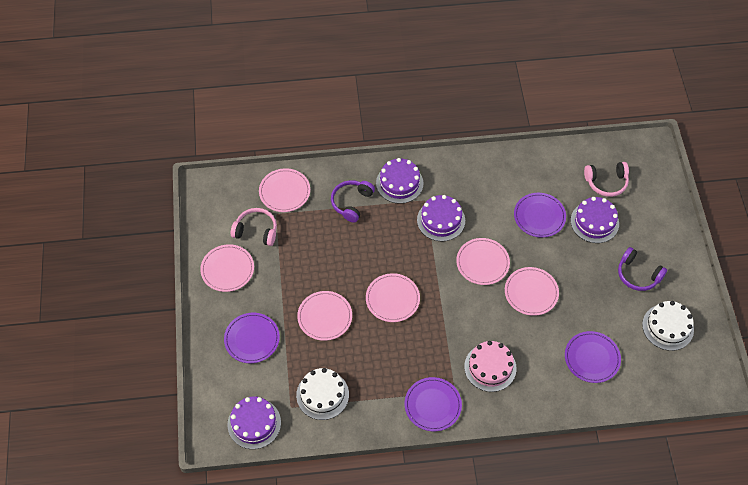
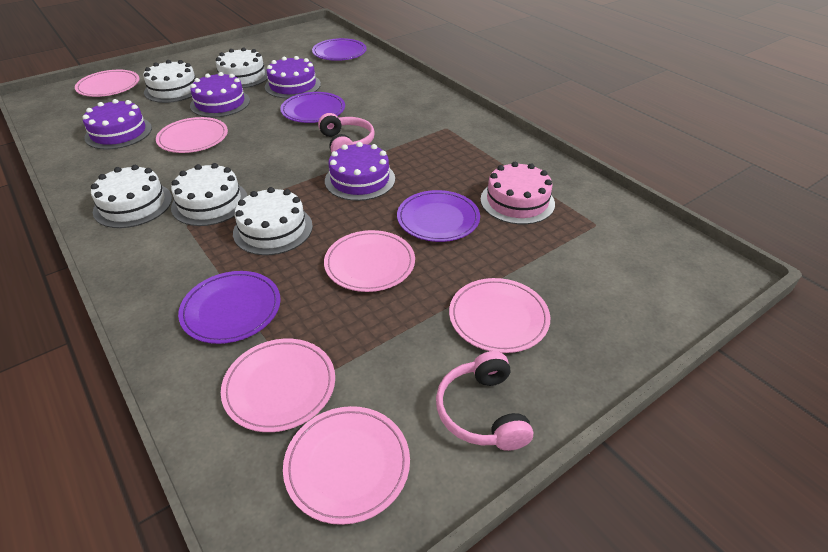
purple headphones: 2 -> 0
white cake: 2 -> 5

